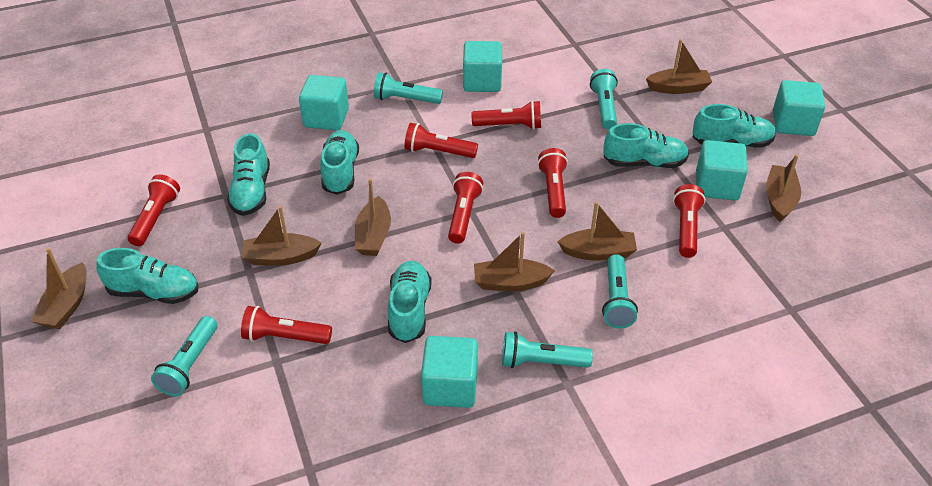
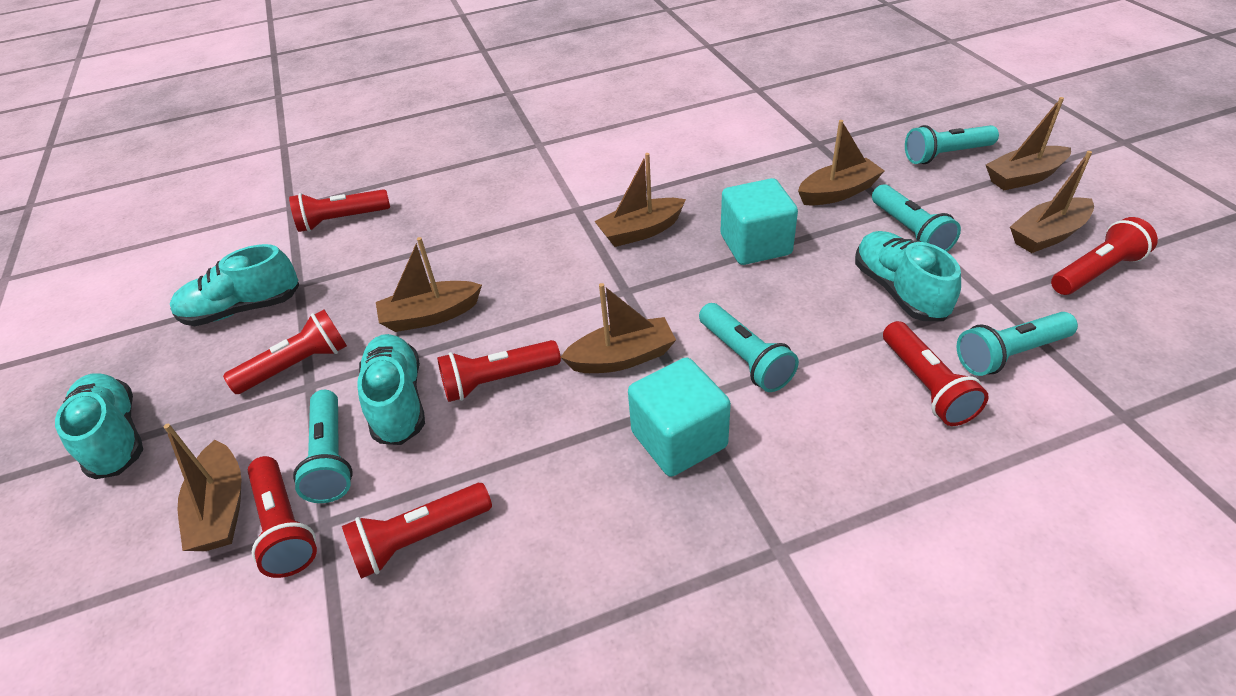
turquoise cube: 5 -> 2
turquoise shoe: 6 -> 4

